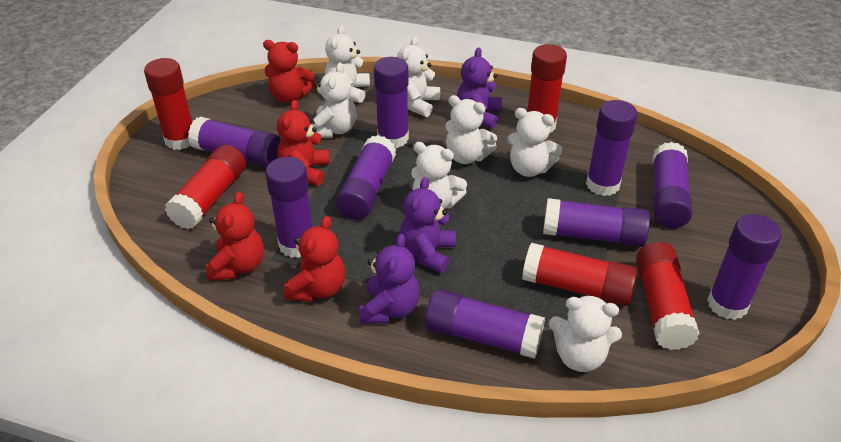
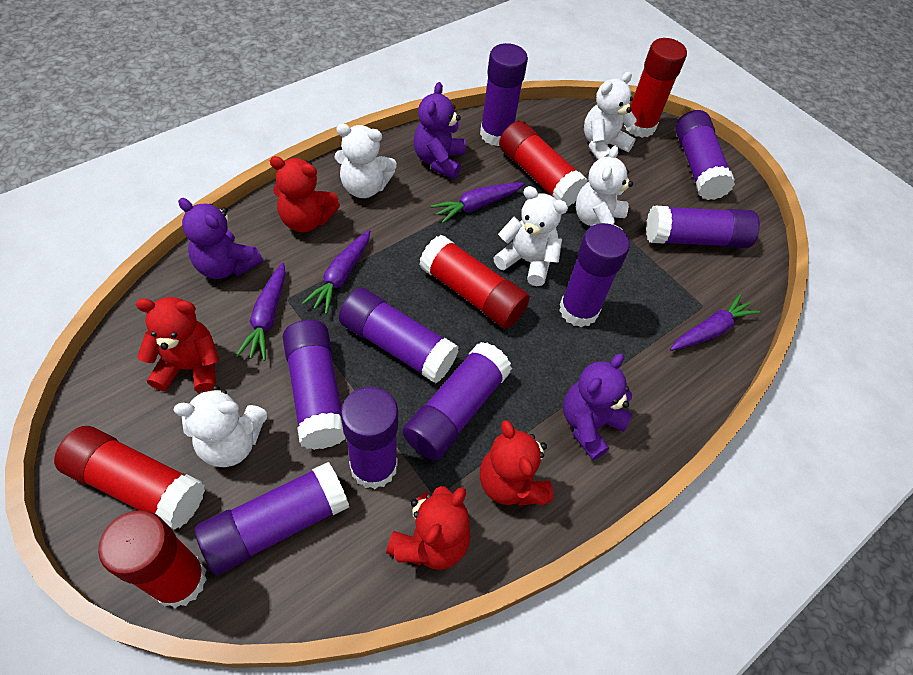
purple carrot: 0 -> 4
white teddy bear: 7 -> 5

